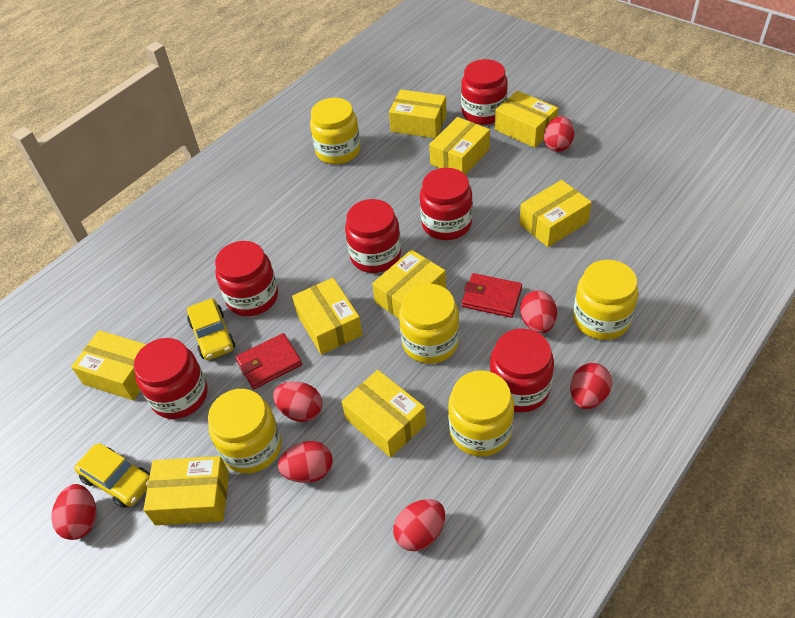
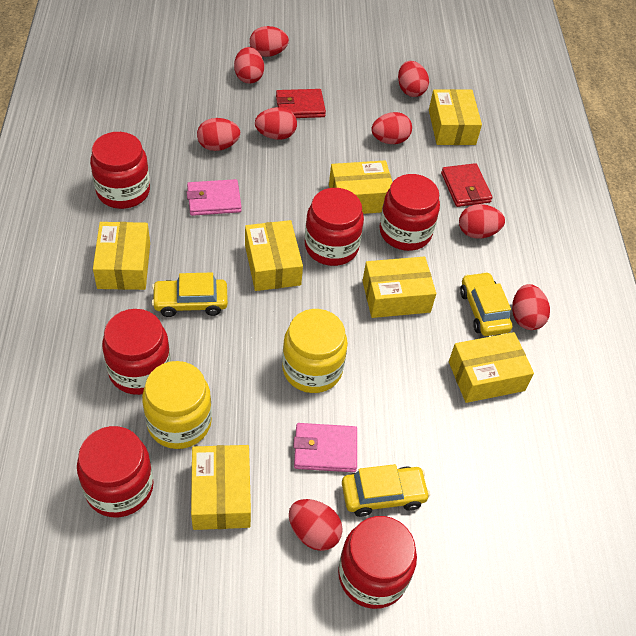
pink wallet: 0 -> 2
red egg: 7 -> 9
yellow box: 9 -> 7
yellow car: 2 -> 3
yellow jar: 5 -> 2

